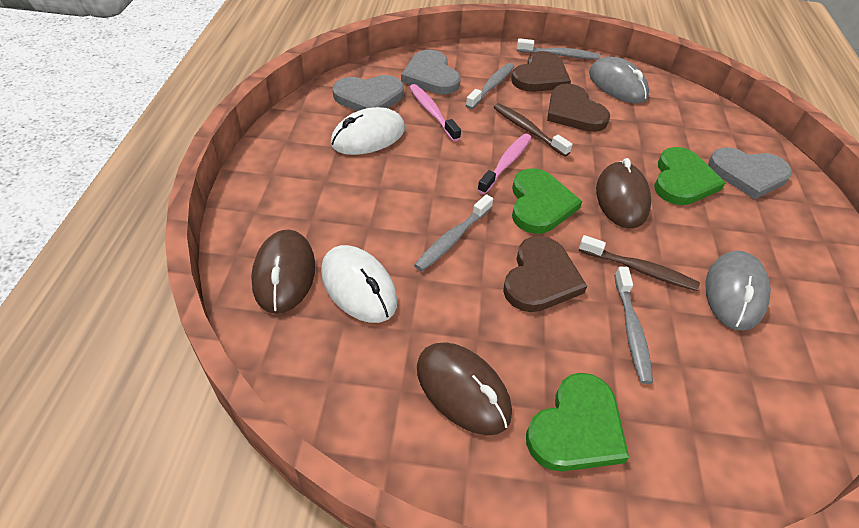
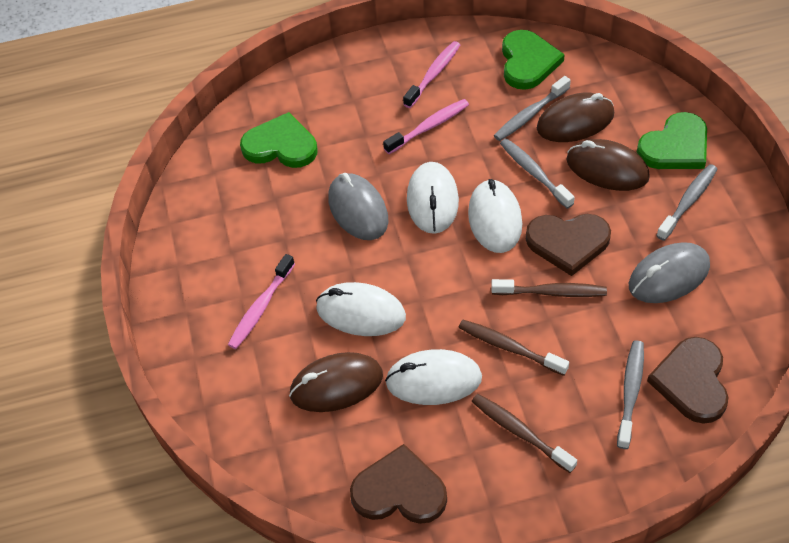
brown toothbrush: 2 -> 3
grey heart: 3 -> 0
pink toothbrush: 2 -> 3
white mouse: 2 -> 4

